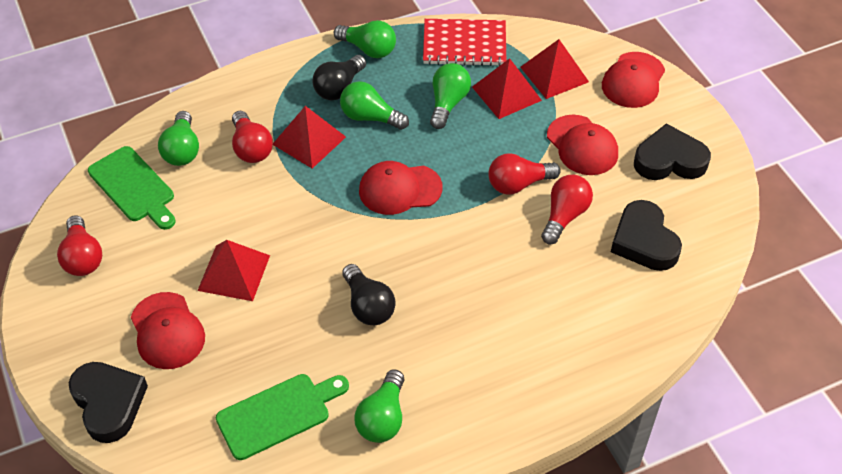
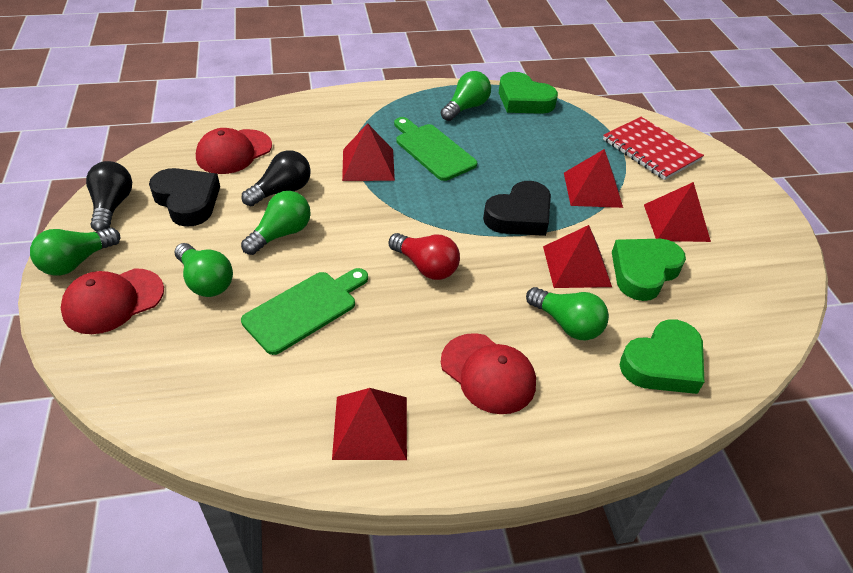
black heart: 3 -> 2
green heart: 0 -> 3
red cap: 4 -> 3
red light bulb: 4 -> 1
red pyramid: 4 -> 5

